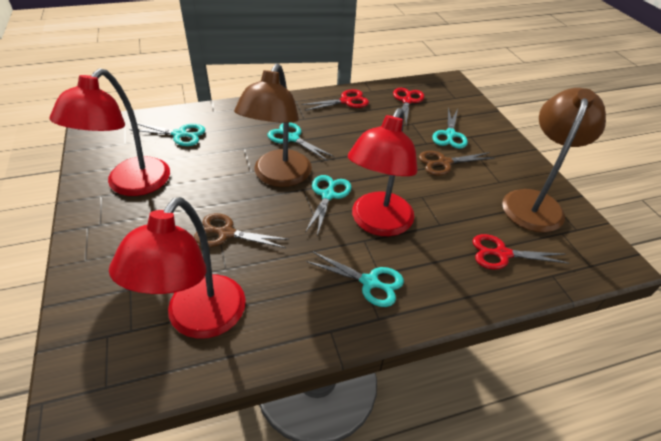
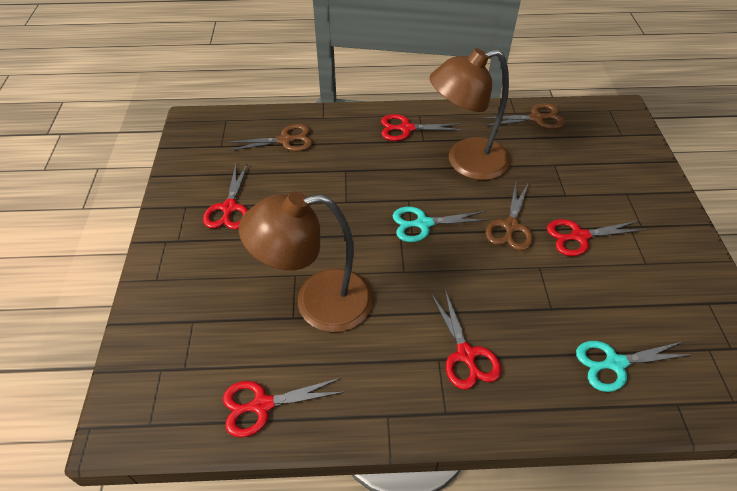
brown scissors: 2 -> 3
red lamp: 3 -> 0
red scissors: 3 -> 5
turquoise scissors: 5 -> 2

